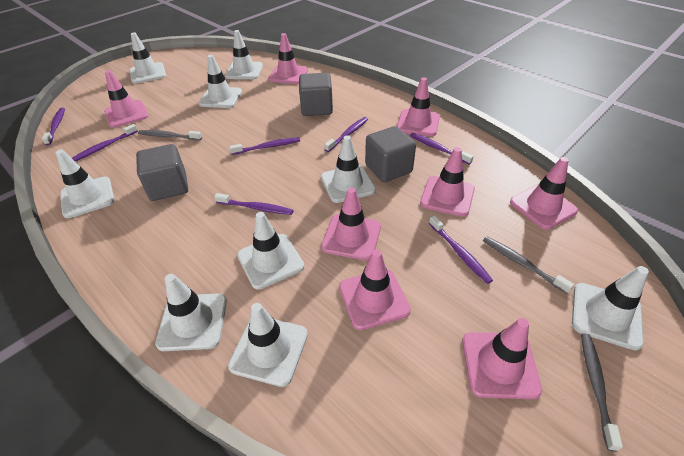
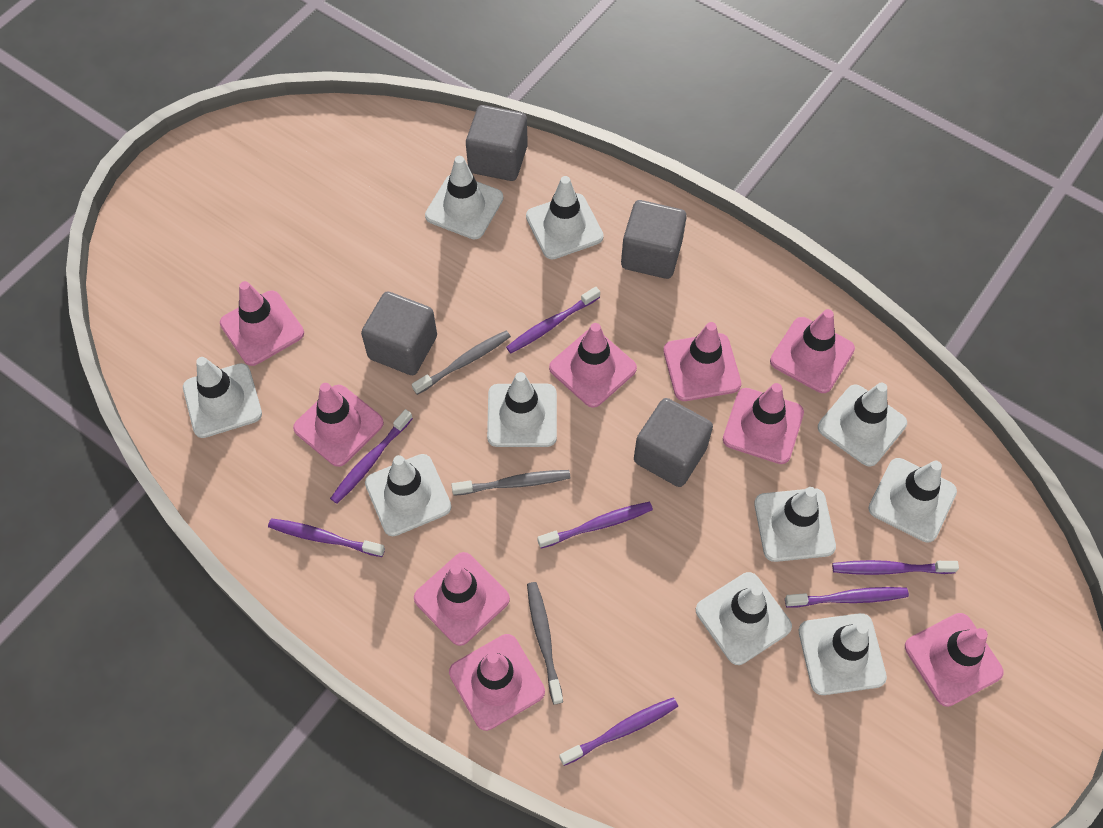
grey cube: 3 -> 4
pink traffic cone: 8 -> 9
white traffic cone: 9 -> 10

